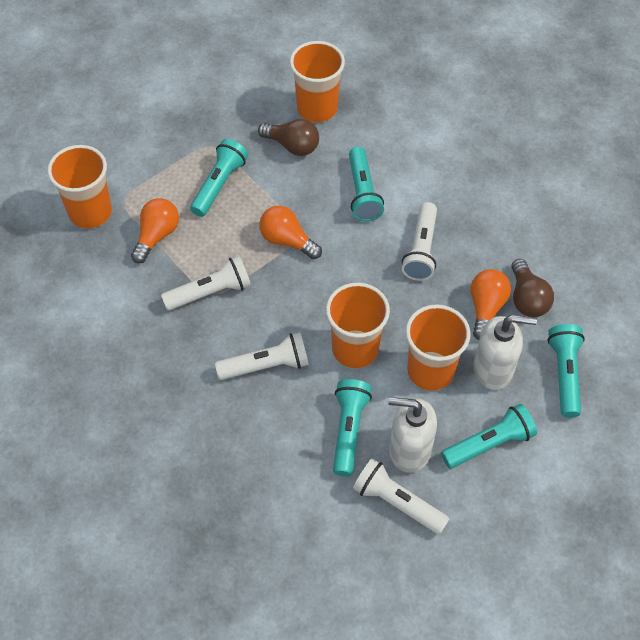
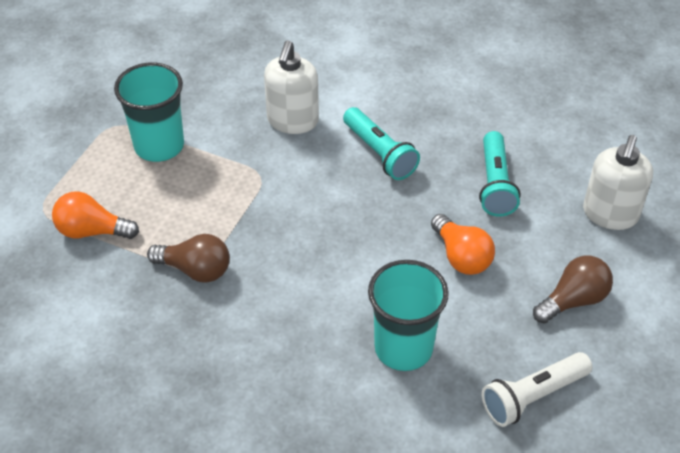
orange cup: 4 -> 0
orange light bulb: 3 -> 2
turquoise cup: 0 -> 2
turquoise flashlight: 5 -> 2
white flashlight: 4 -> 1

